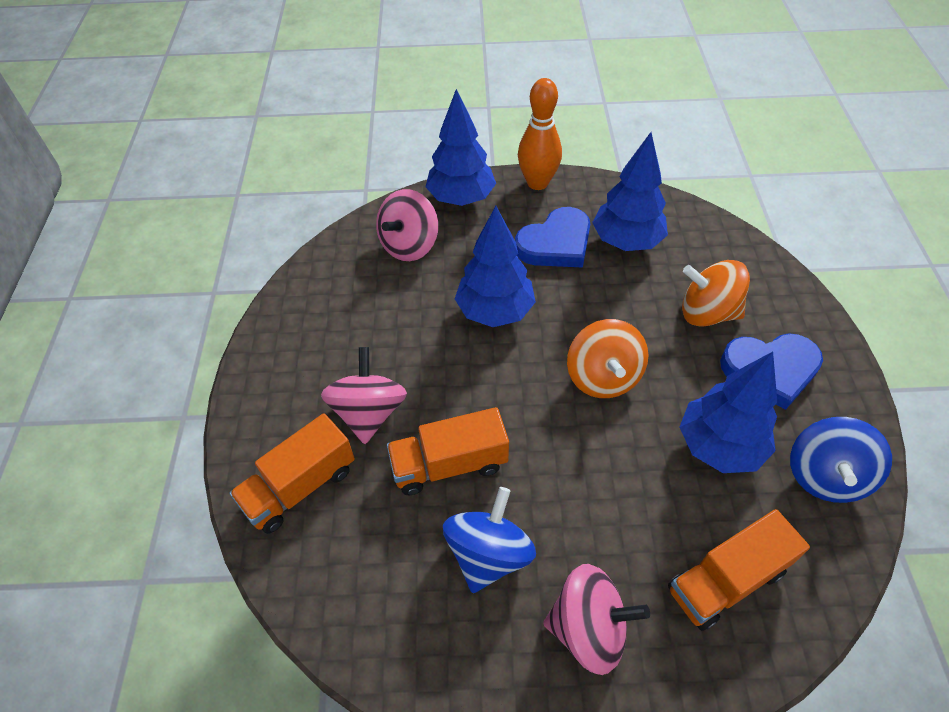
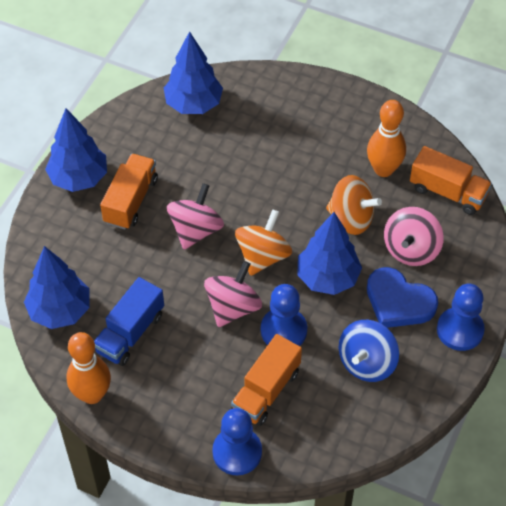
blue heart: 2 -> 1
blue pawn: 0 -> 3
blue spinning top: 2 -> 1
blue truck: 0 -> 1
orange bowling pin: 1 -> 2

